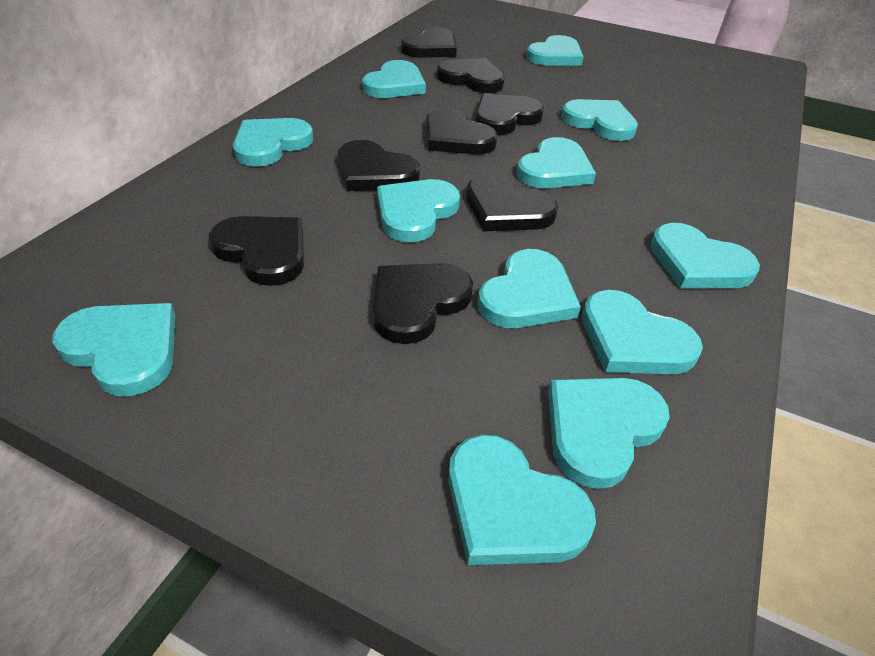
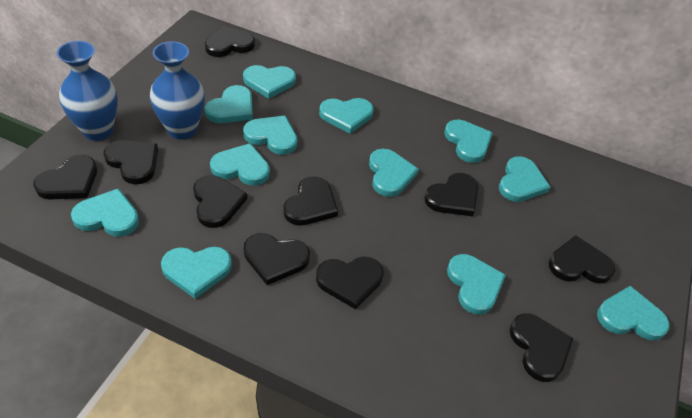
black heart: 8 -> 10
blue vase: 0 -> 2

